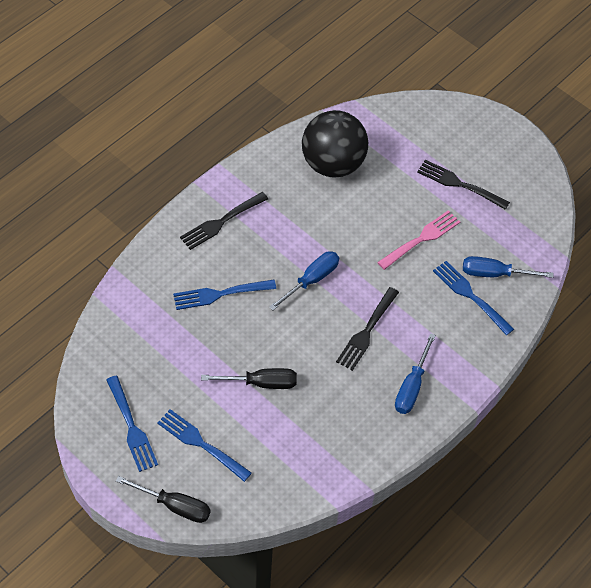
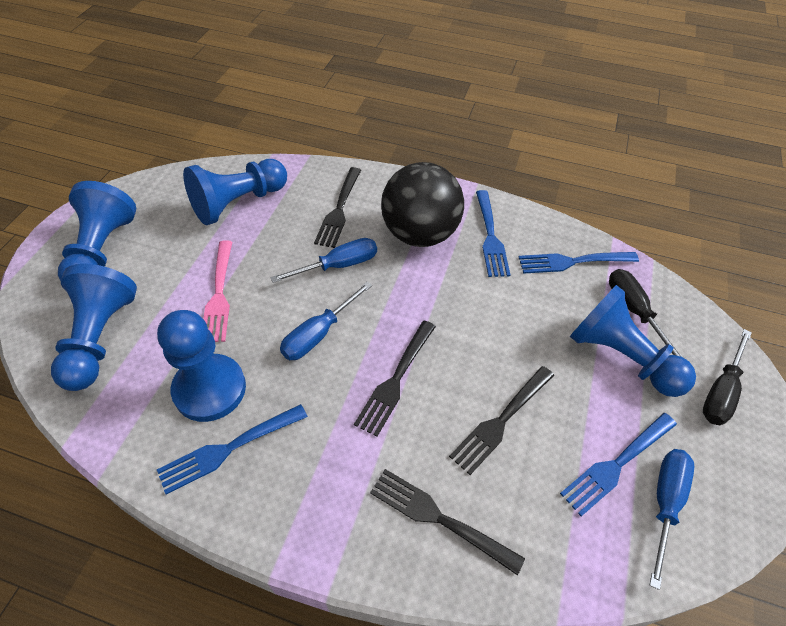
black fork: 3 -> 4
blue pawn: 0 -> 5

